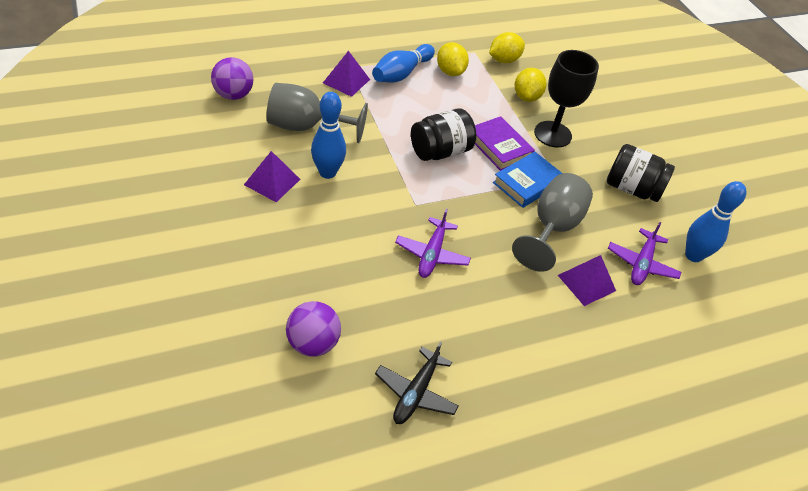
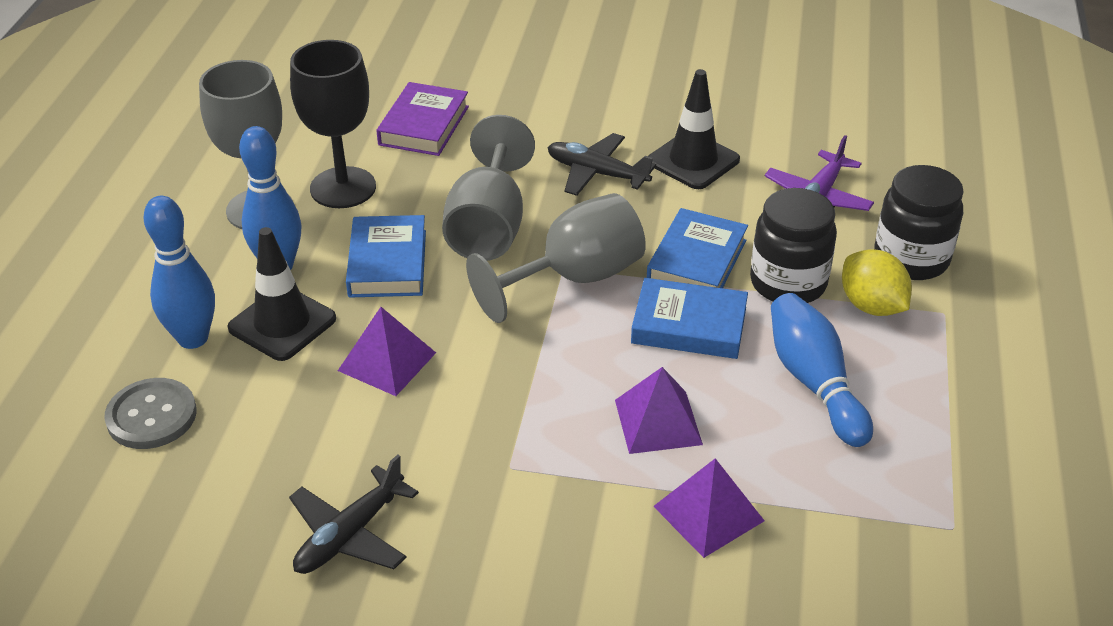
black plane: 1 -> 2
black traffic cone: 0 -> 2
blue book: 1 -> 3
grey button: 0 -> 1
grey goblet: 2 -> 3
purple ball: 2 -> 0
purple plane: 2 -> 1
yellow lemon: 3 -> 1

